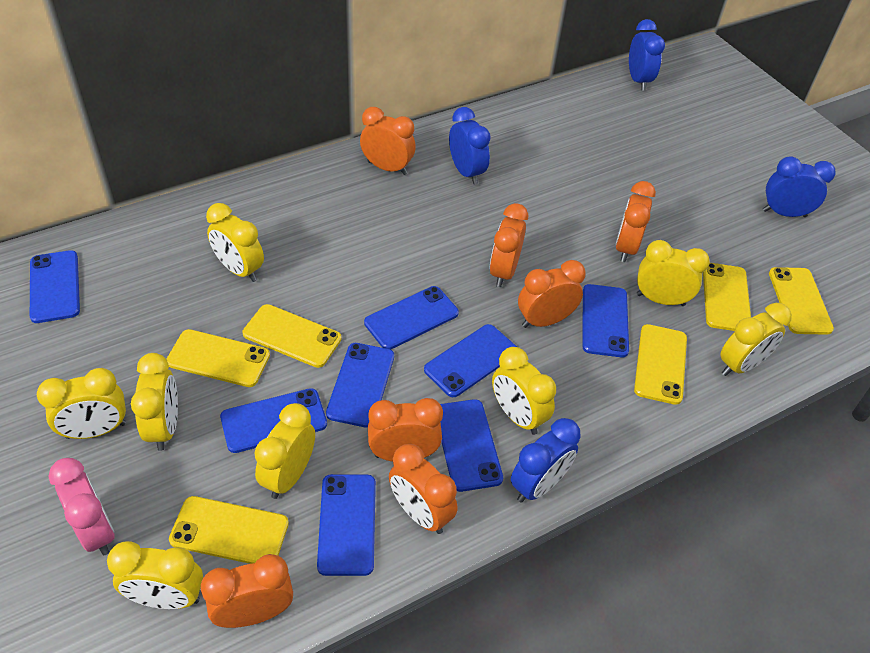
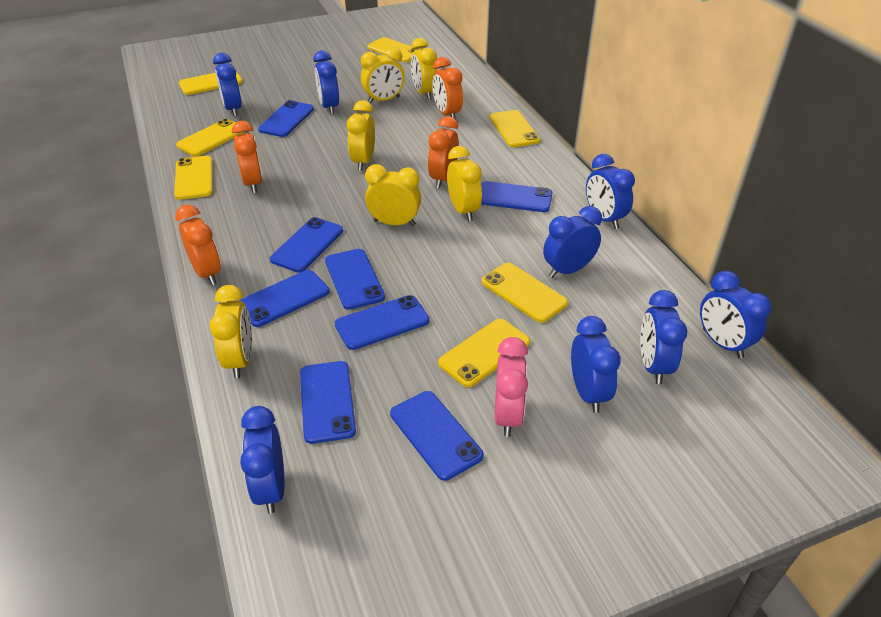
blue clock: 4 -> 8
orange clock: 7 -> 4
yellow clock: 8 -> 6
yellow phone: 6 -> 7

